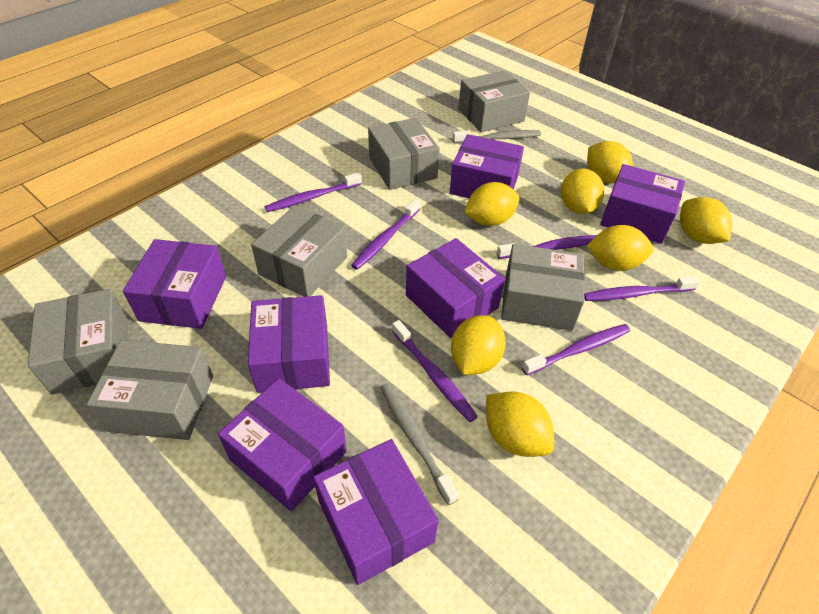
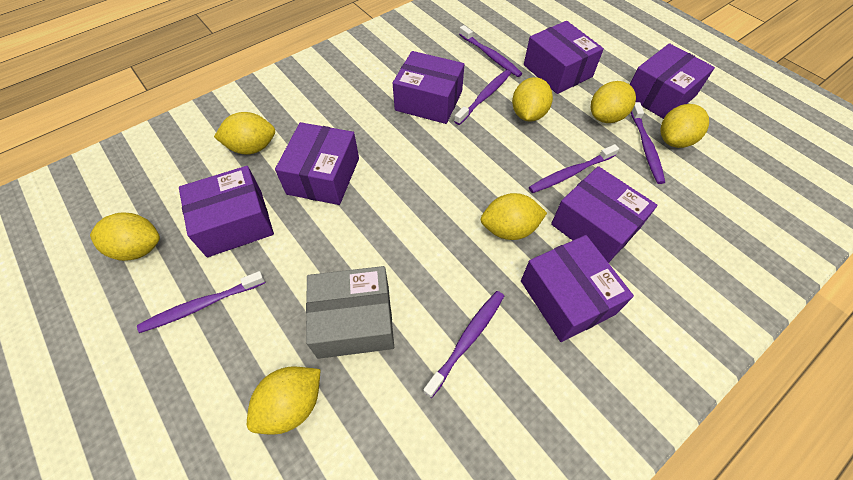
grey box: 6 -> 1
grey toothbrush: 2 -> 0

